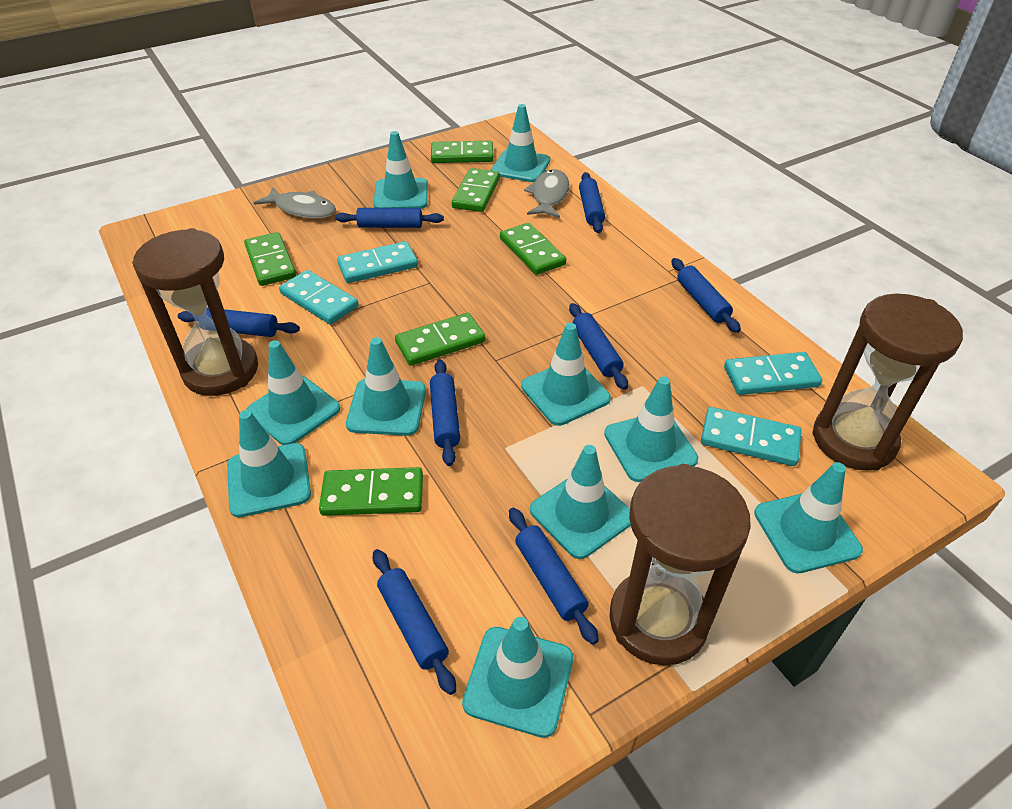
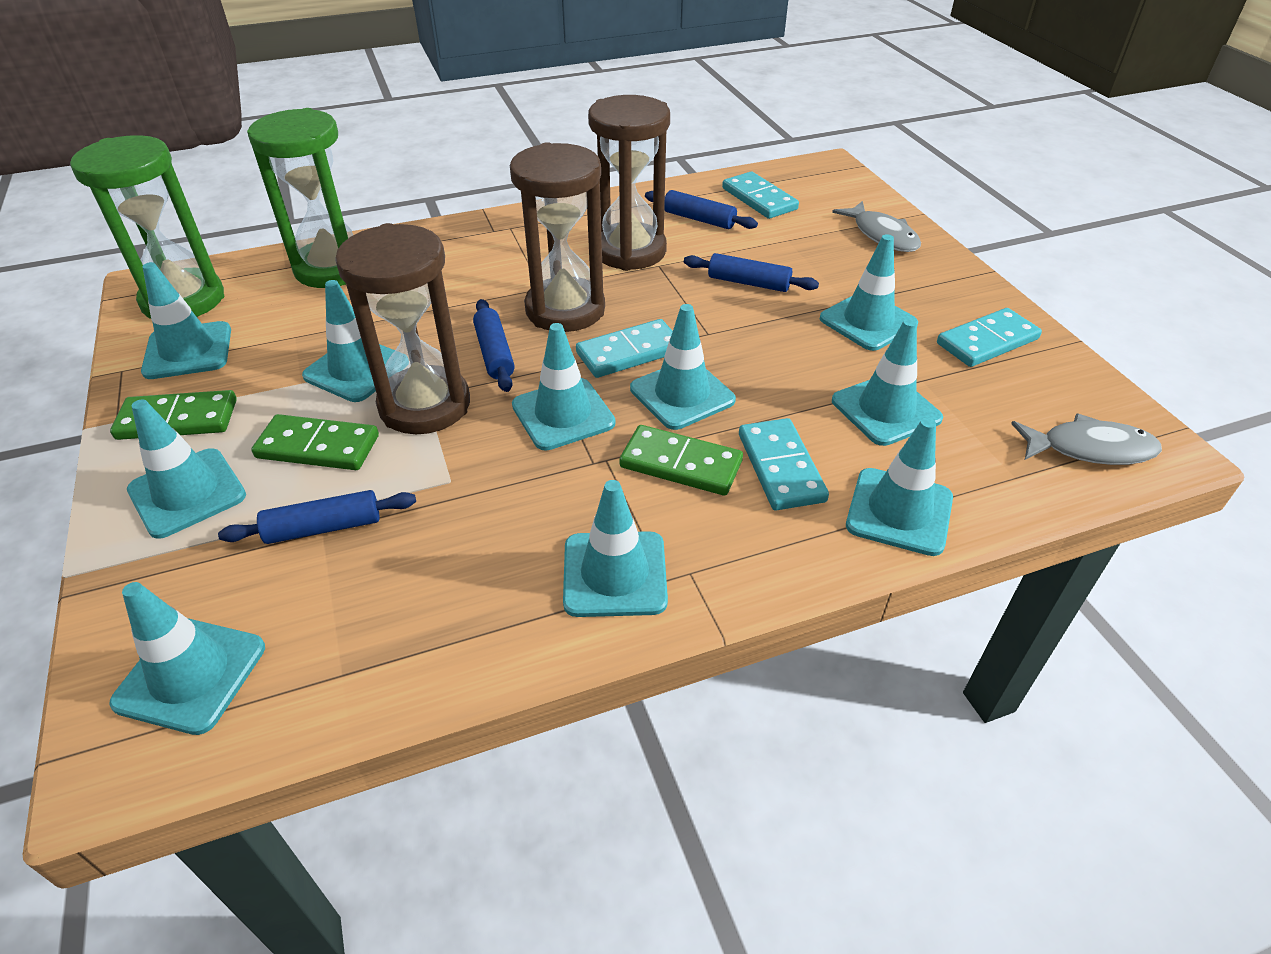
blue rolling pin: 8 -> 4
green domino: 6 -> 3
green hourglass: 0 -> 2

